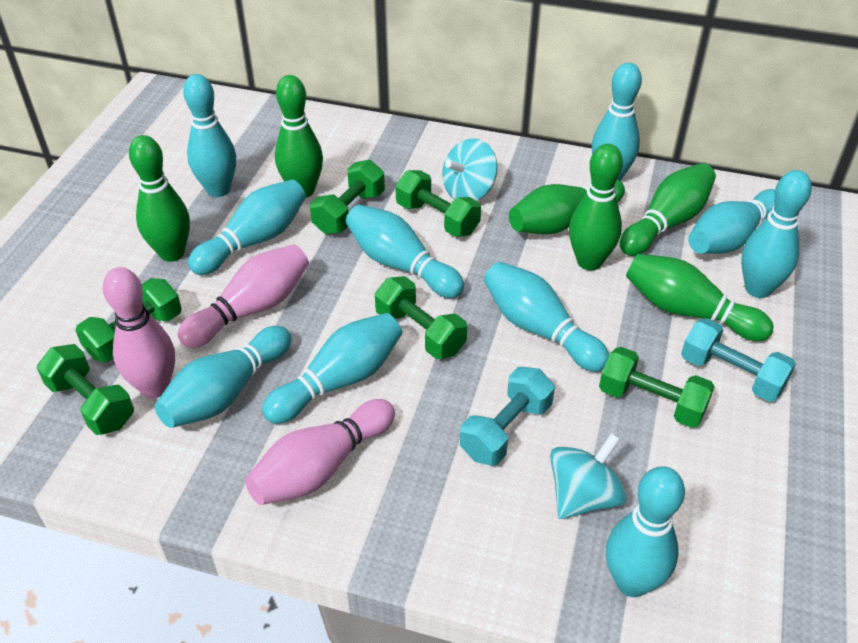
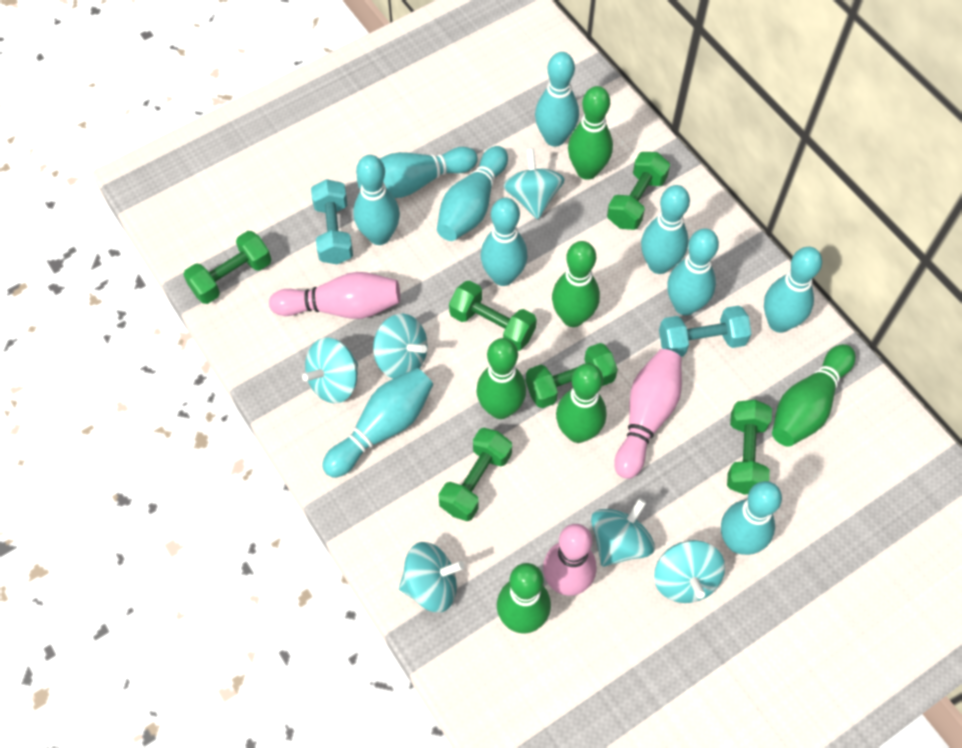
turquoise spinning top: 2 -> 6

